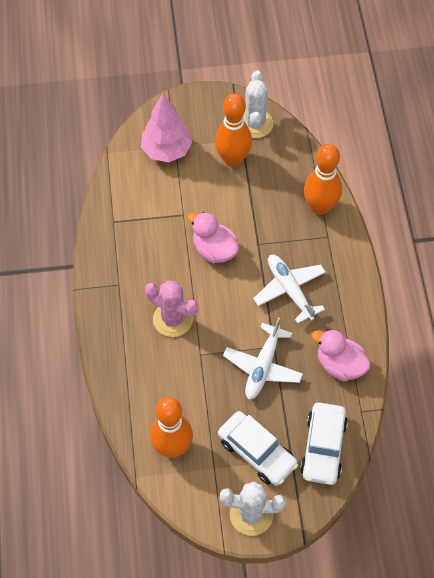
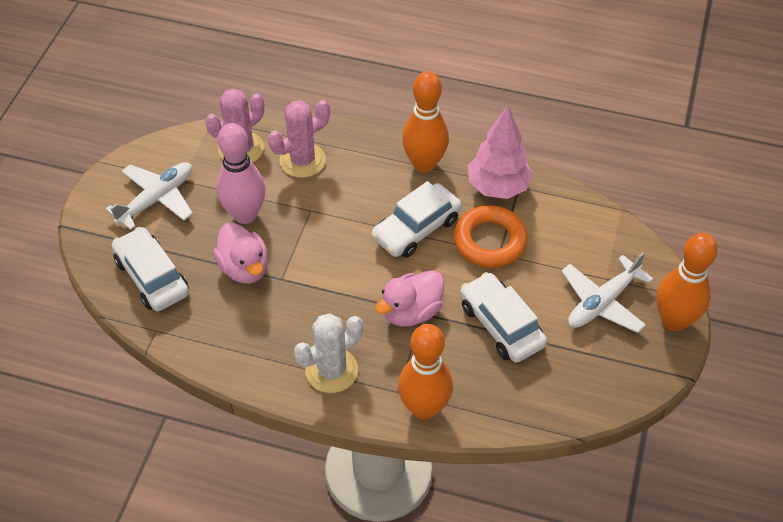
orange ring: 0 -> 1
pink bowling pin: 0 -> 1
pink cactus: 1 -> 2
white cactus: 2 -> 1
white car: 2 -> 3

